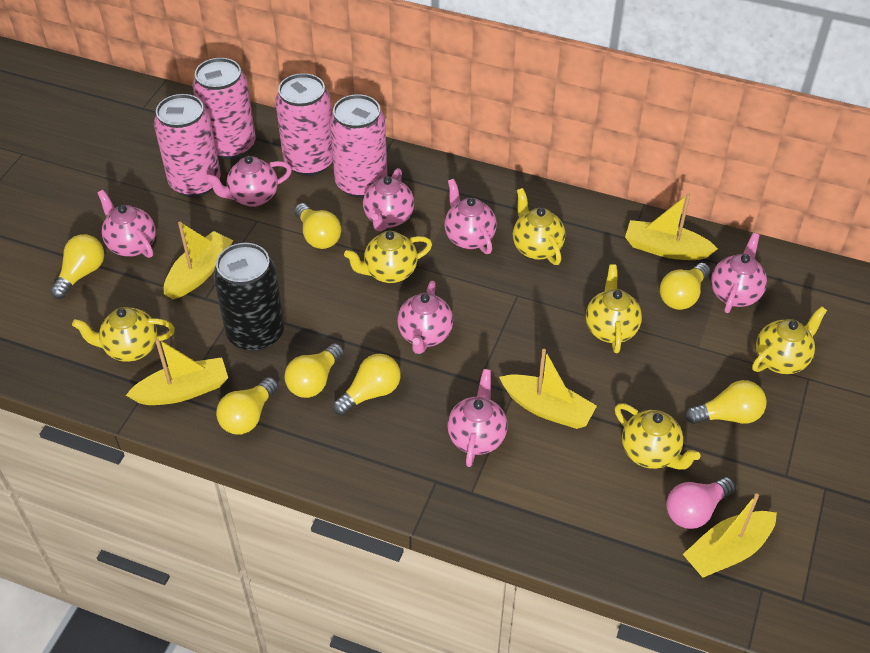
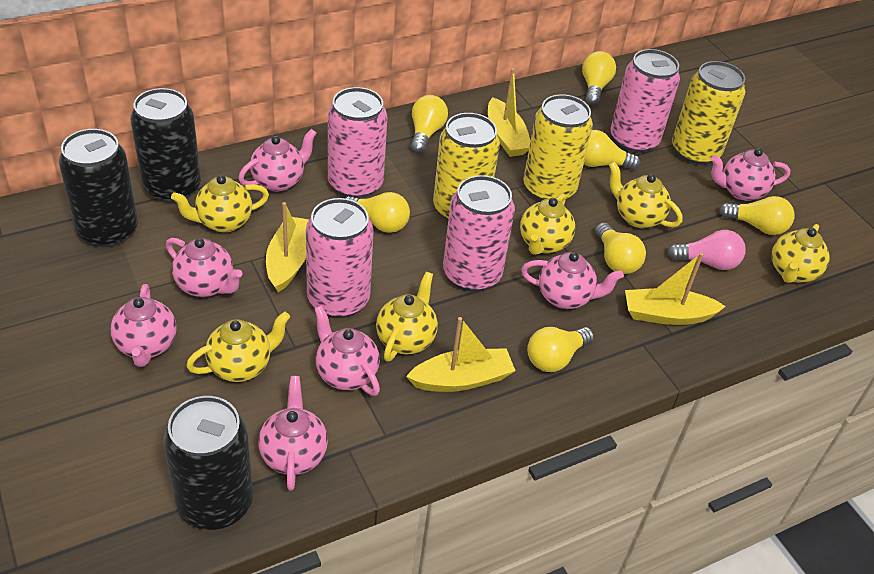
black can: 1 -> 3
yellow boat: 5 -> 4
yellow can: 0 -> 3

